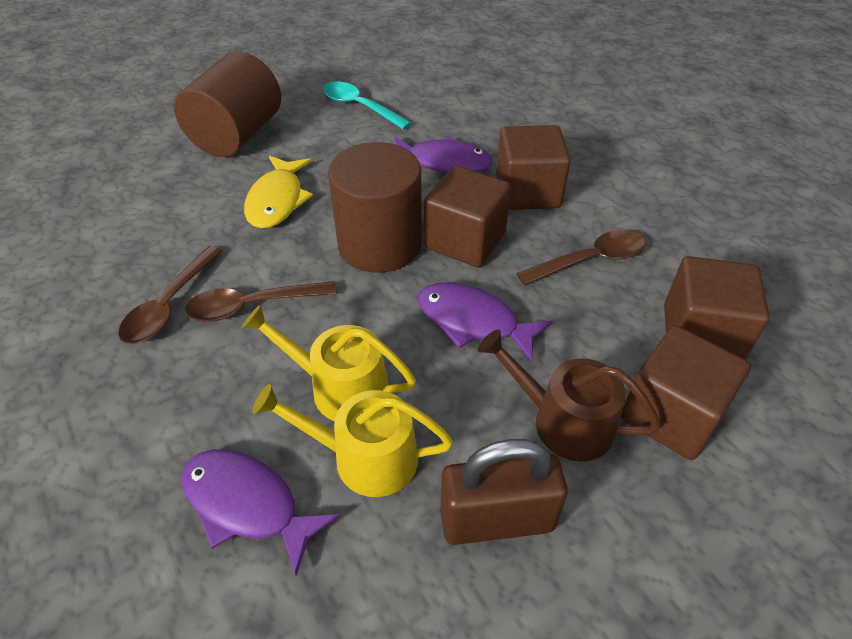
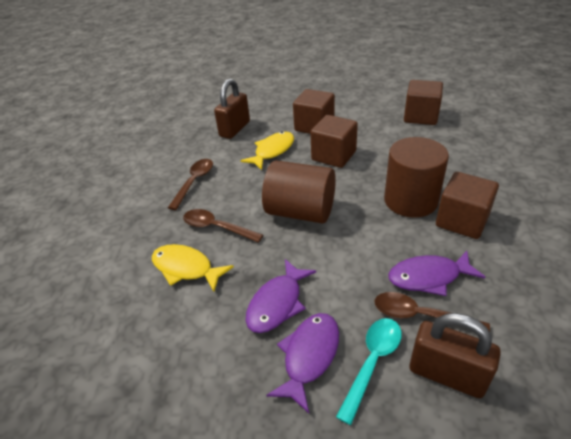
brown padlock: 1 -> 2
brown watering can: 1 -> 0
yellow fish: 1 -> 2
yellow watering can: 2 -> 0

